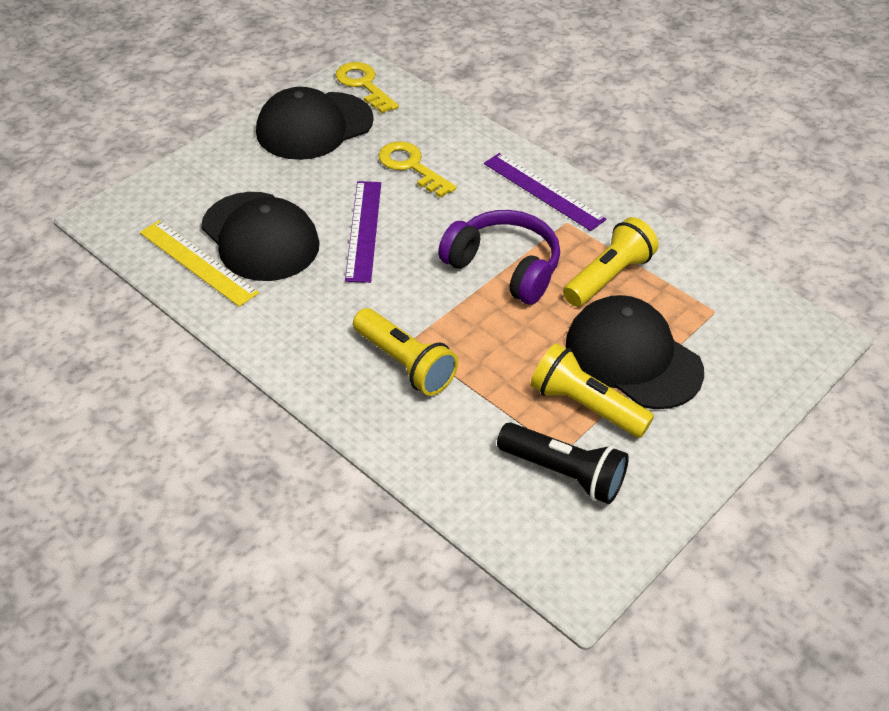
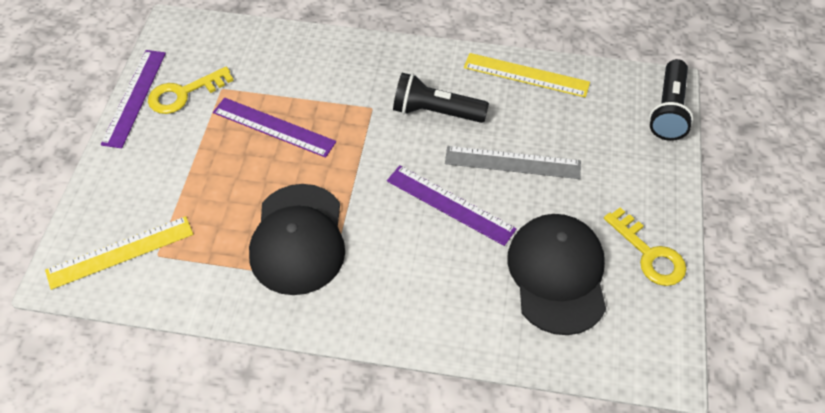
black cap: 3 -> 2
black flashlight: 1 -> 2
grey ruler: 0 -> 1
purple headphones: 1 -> 0
purple ruler: 2 -> 3
yellow flashlight: 3 -> 0
yellow ruler: 1 -> 2

